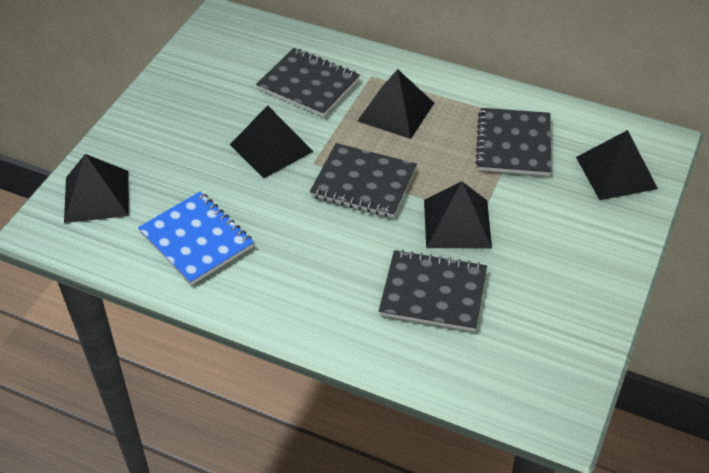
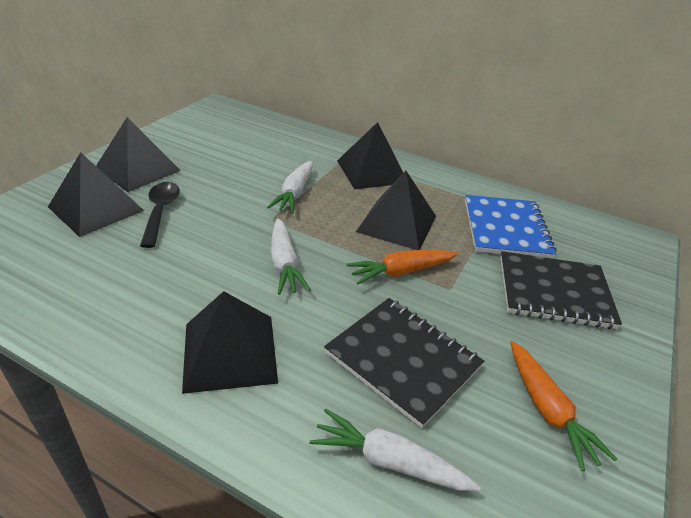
black notebook: 4 -> 2
black spoon: 0 -> 1
orange carrot: 0 -> 2
white carrot: 0 -> 3

